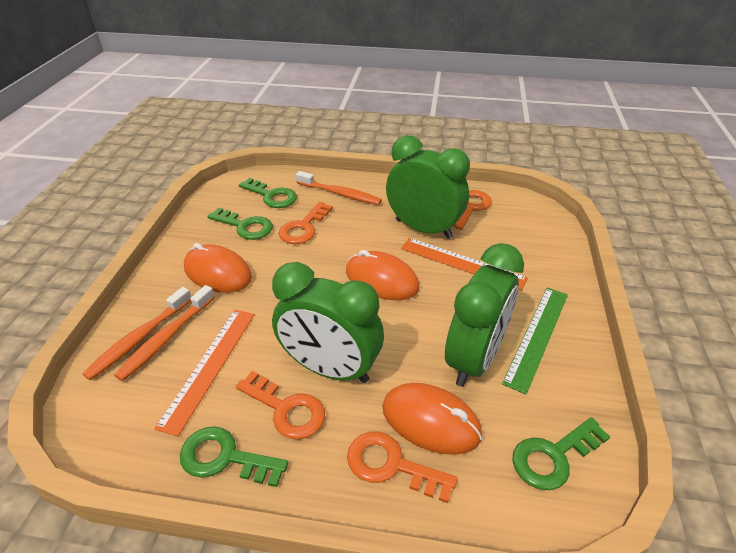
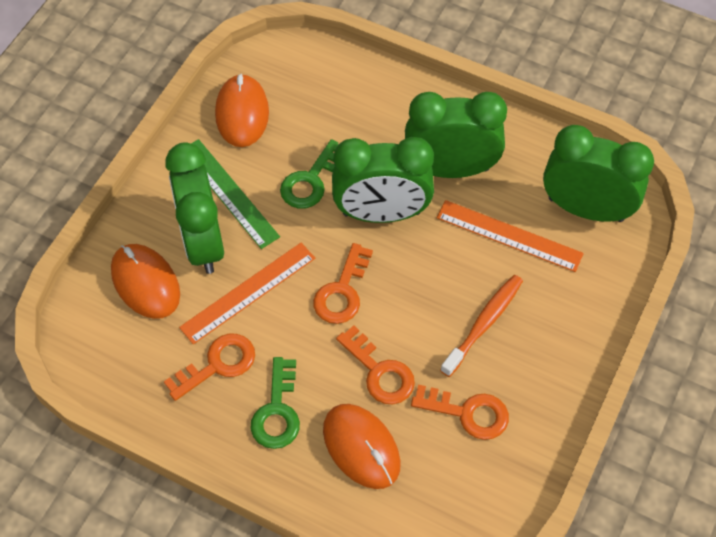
green clock: 3 -> 4
green key: 4 -> 2
orange toothbrush: 3 -> 1

